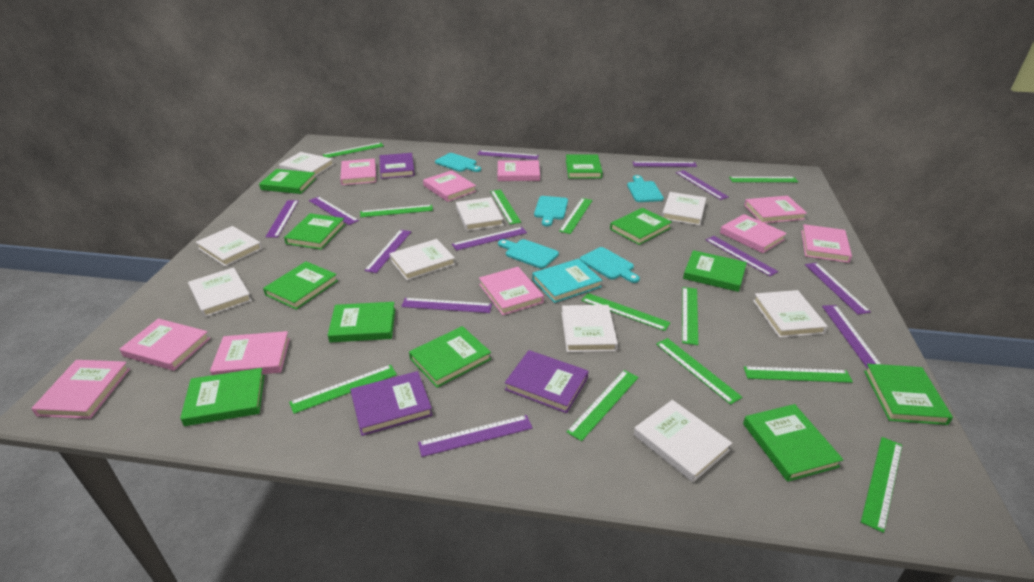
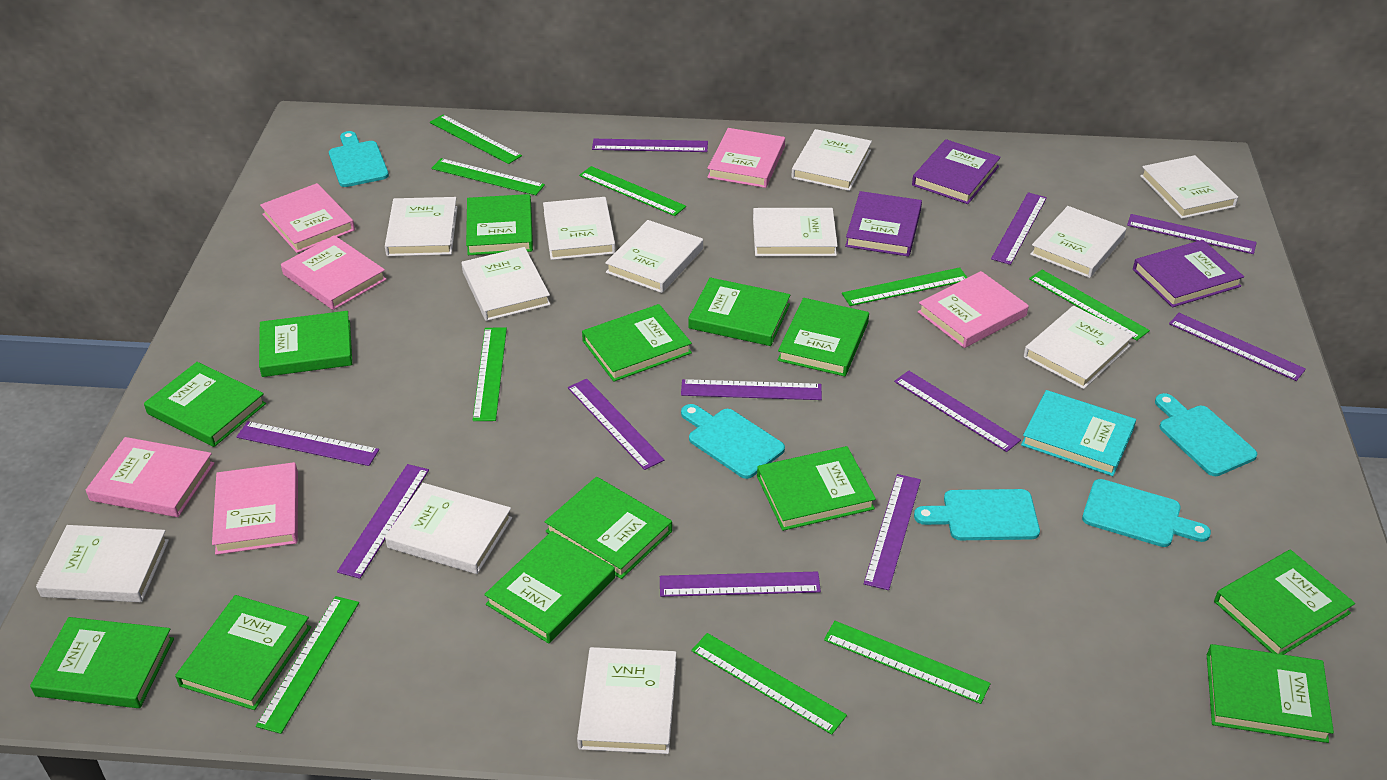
green book: 11 -> 13
green ruler: 12 -> 9
pink book: 10 -> 6
purple ruler: 12 -> 11
white book: 9 -> 12

